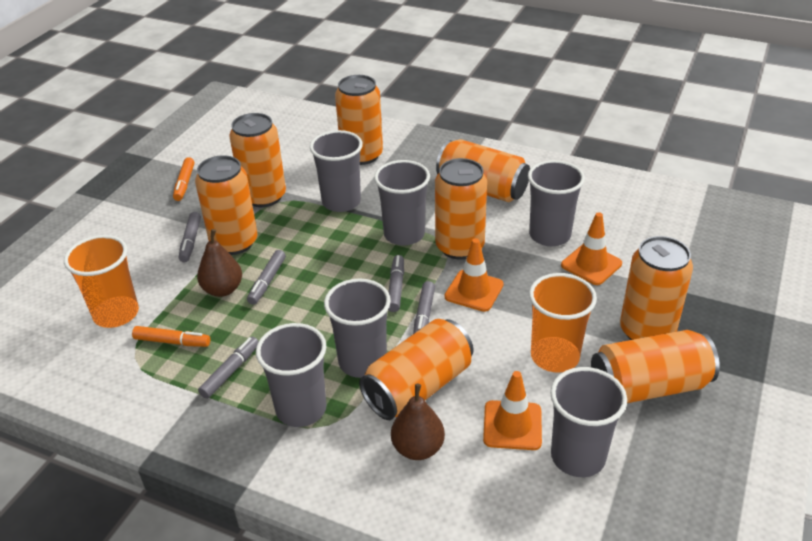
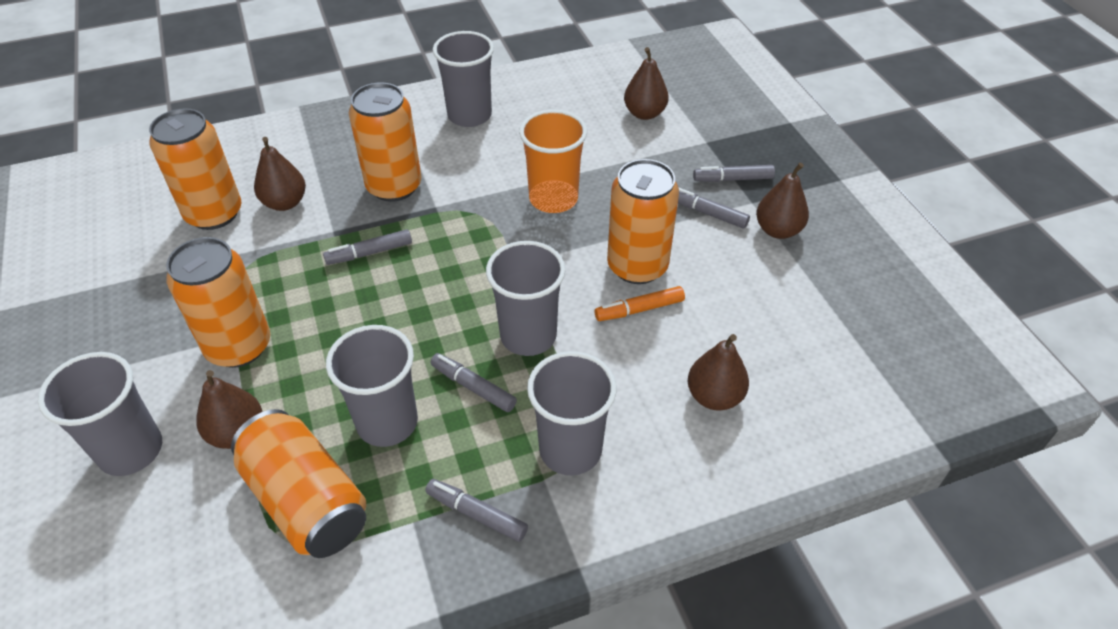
brown pear: 2 -> 5
grey cup: 6 -> 5
orange can: 8 -> 5
orange cup: 2 -> 1
orange marker: 2 -> 1
orange traffic cone: 3 -> 0

